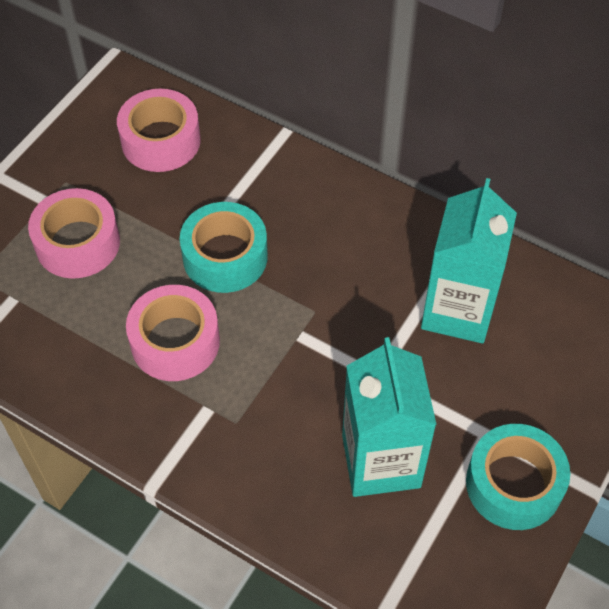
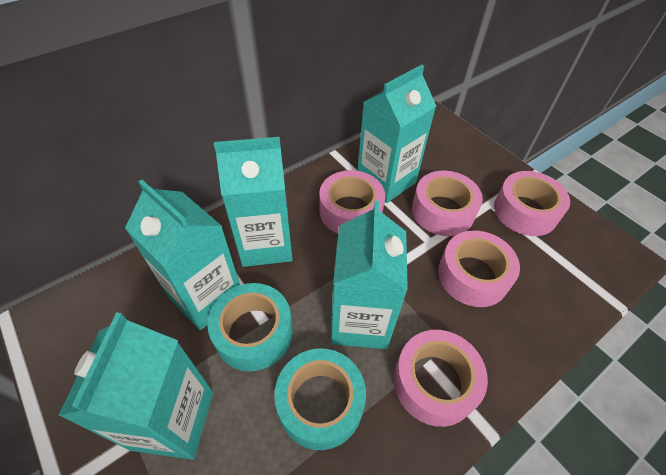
pink tape: 3 -> 5
turquoise carton: 2 -> 5

